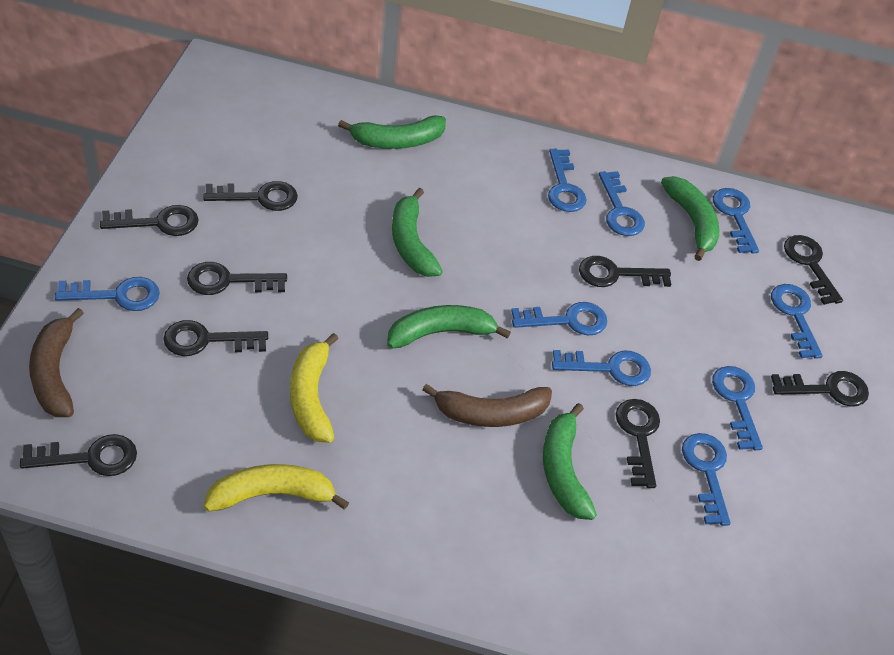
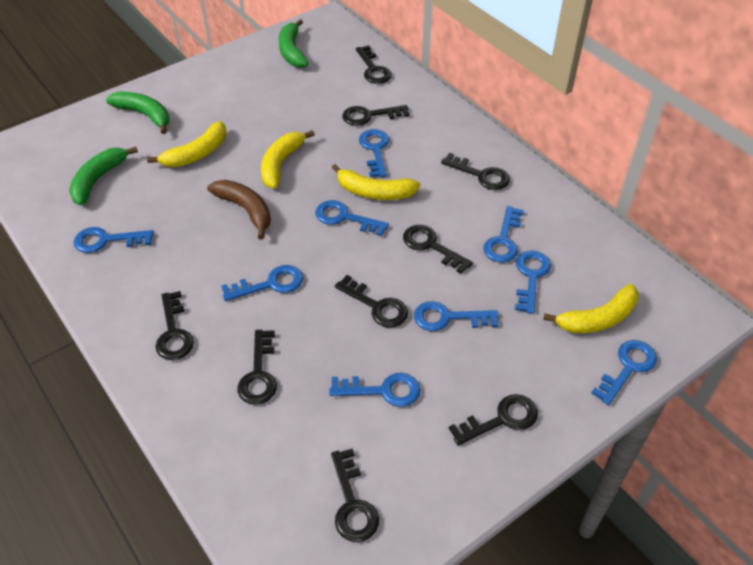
brown banana: 2 -> 1
green banana: 5 -> 3
yellow banana: 2 -> 4

